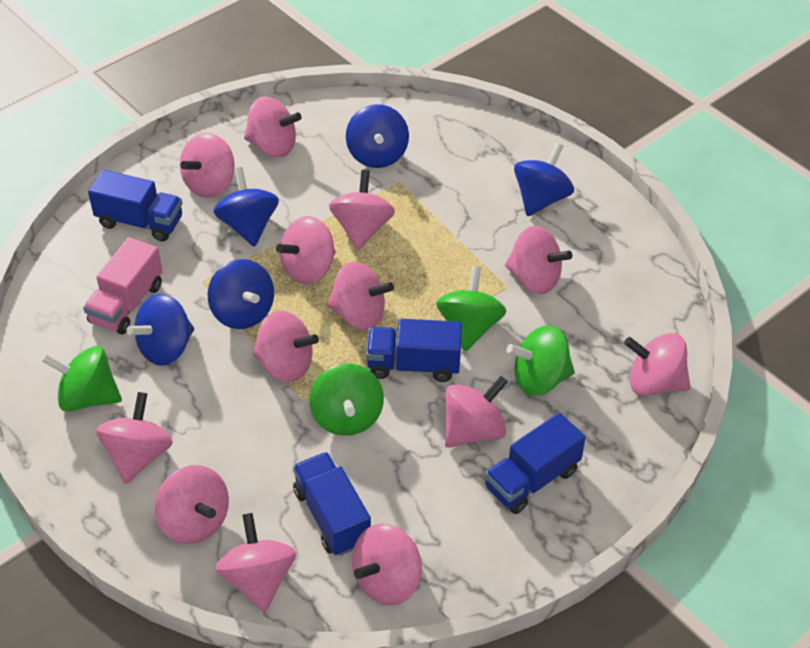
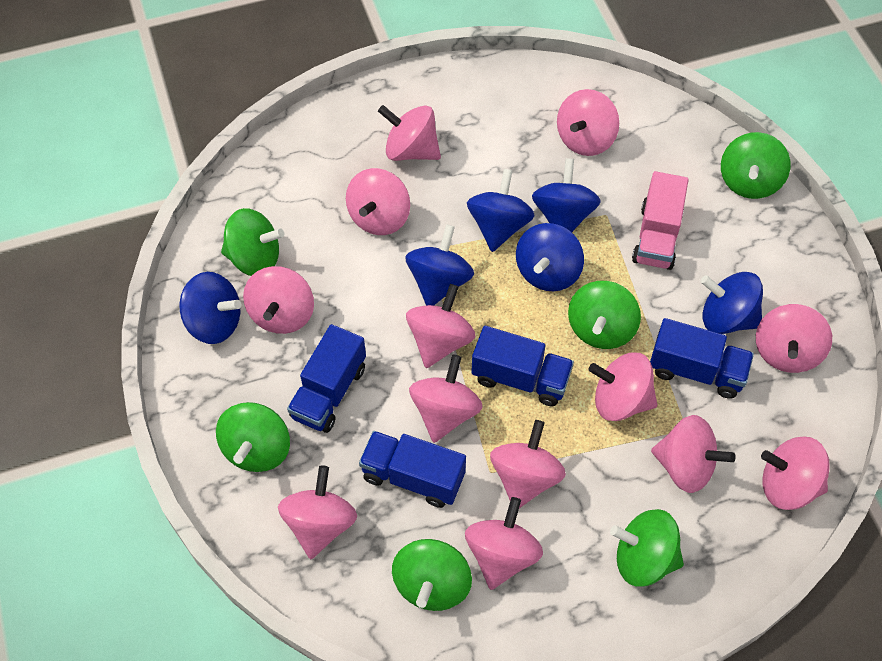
blue spinning top: 5 -> 6
green spinning top: 4 -> 6

